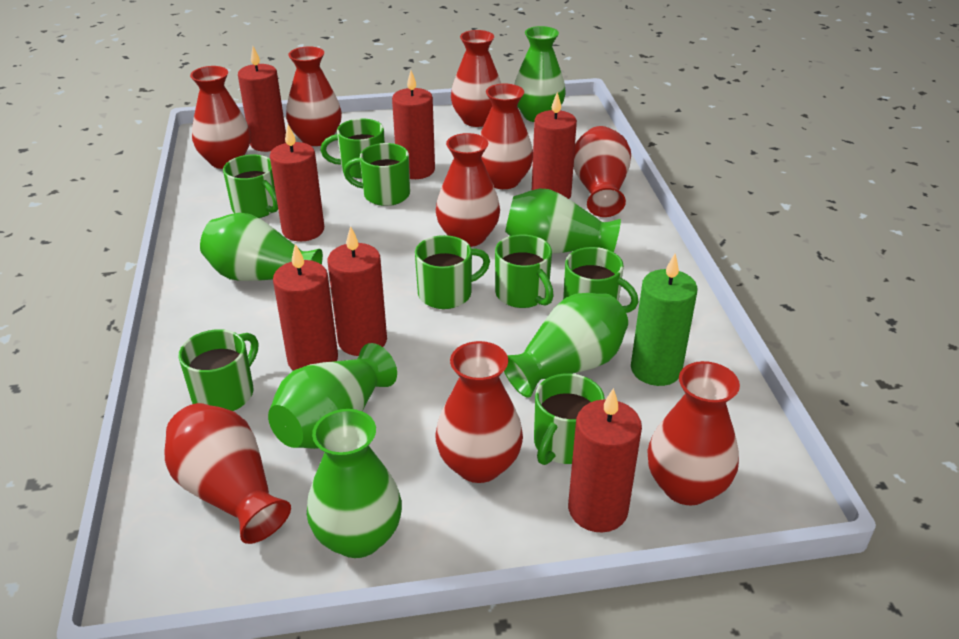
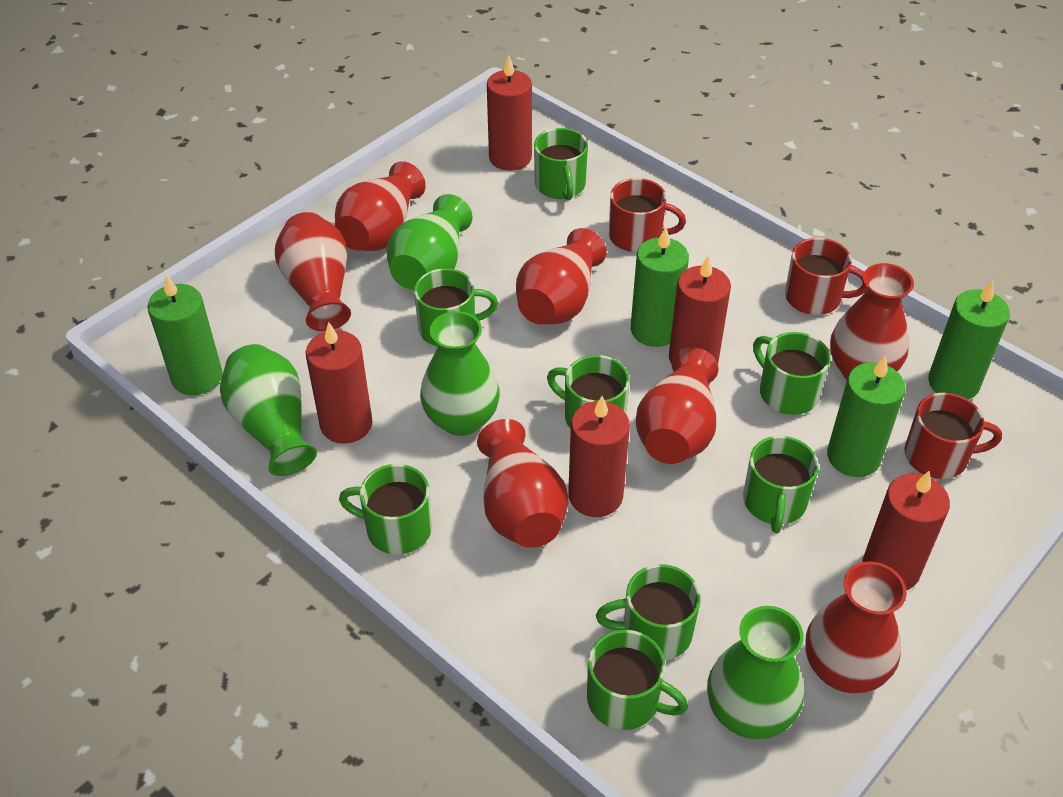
green candle: 1 -> 4
green vase: 6 -> 4
red candle: 7 -> 5
red mug: 0 -> 3
red vase: 9 -> 7

